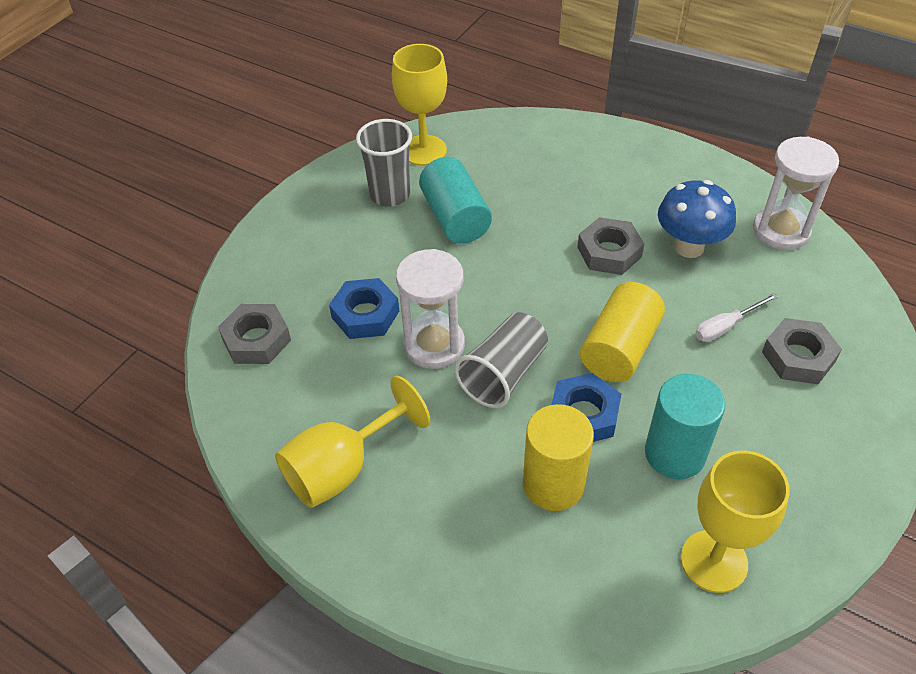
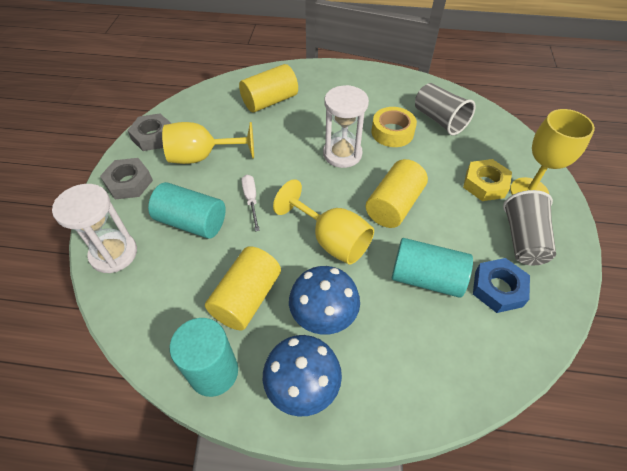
blue mushroom: 1 -> 2
blue nut: 2 -> 1
grey nut: 3 -> 2
turquoise cylinder: 2 -> 3
yellow cylinder: 2 -> 3
yellow nut: 0 -> 1
yellow tape: 0 -> 1

